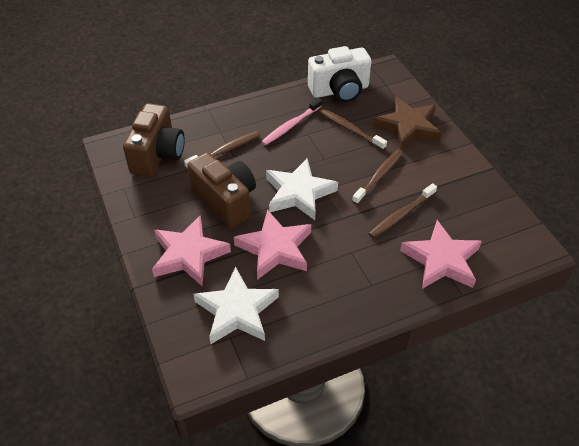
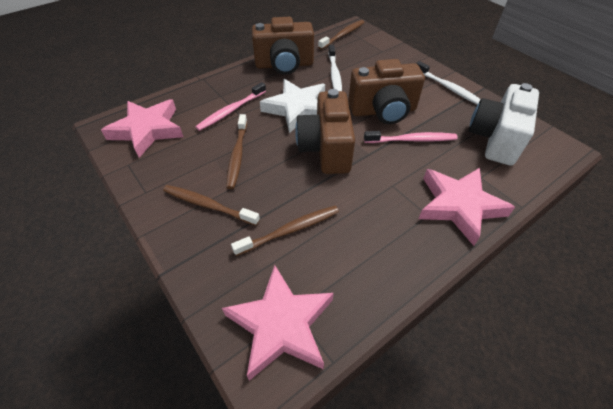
brown camera: 2 -> 3
brown star: 1 -> 0
pink toothbrush: 1 -> 2
white star: 2 -> 1
white toothbrush: 0 -> 2

